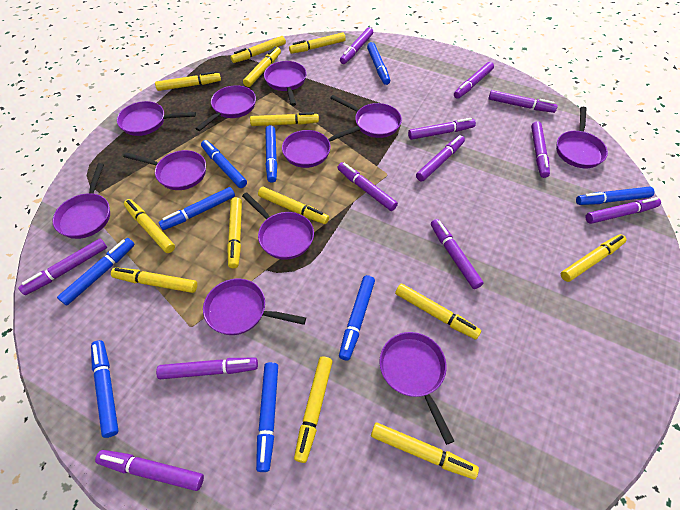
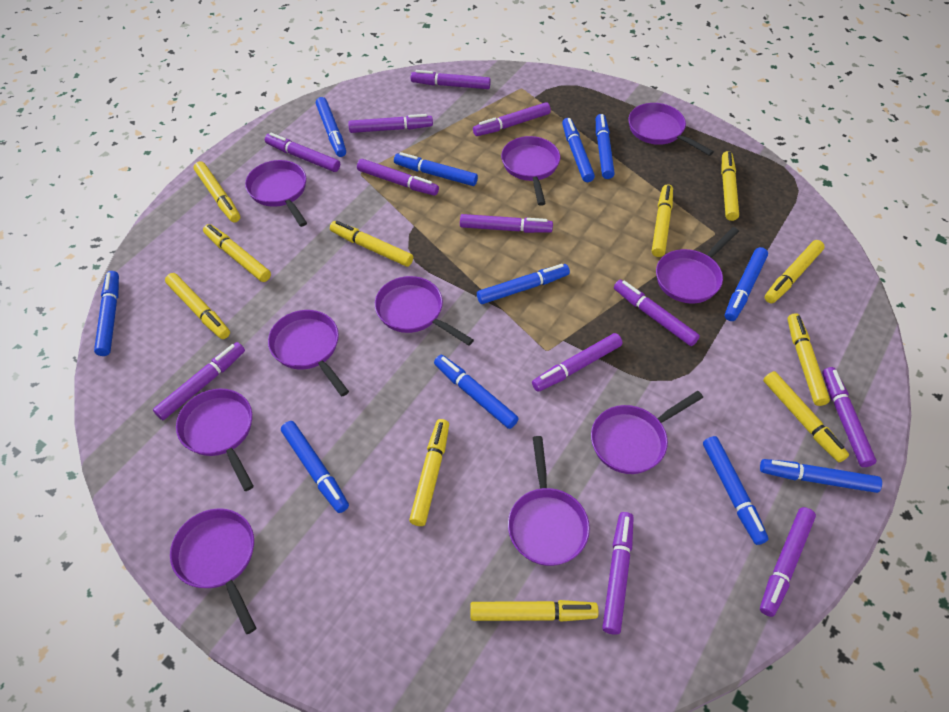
blue marker: 9 -> 11
purple pan: 11 -> 10
yellow marker: 13 -> 11

